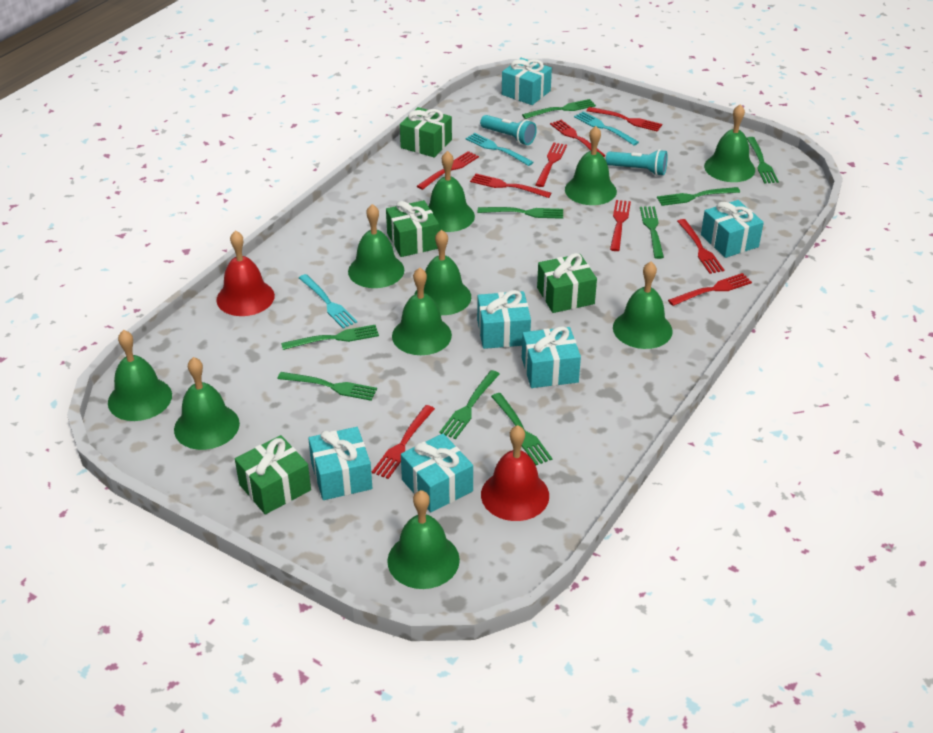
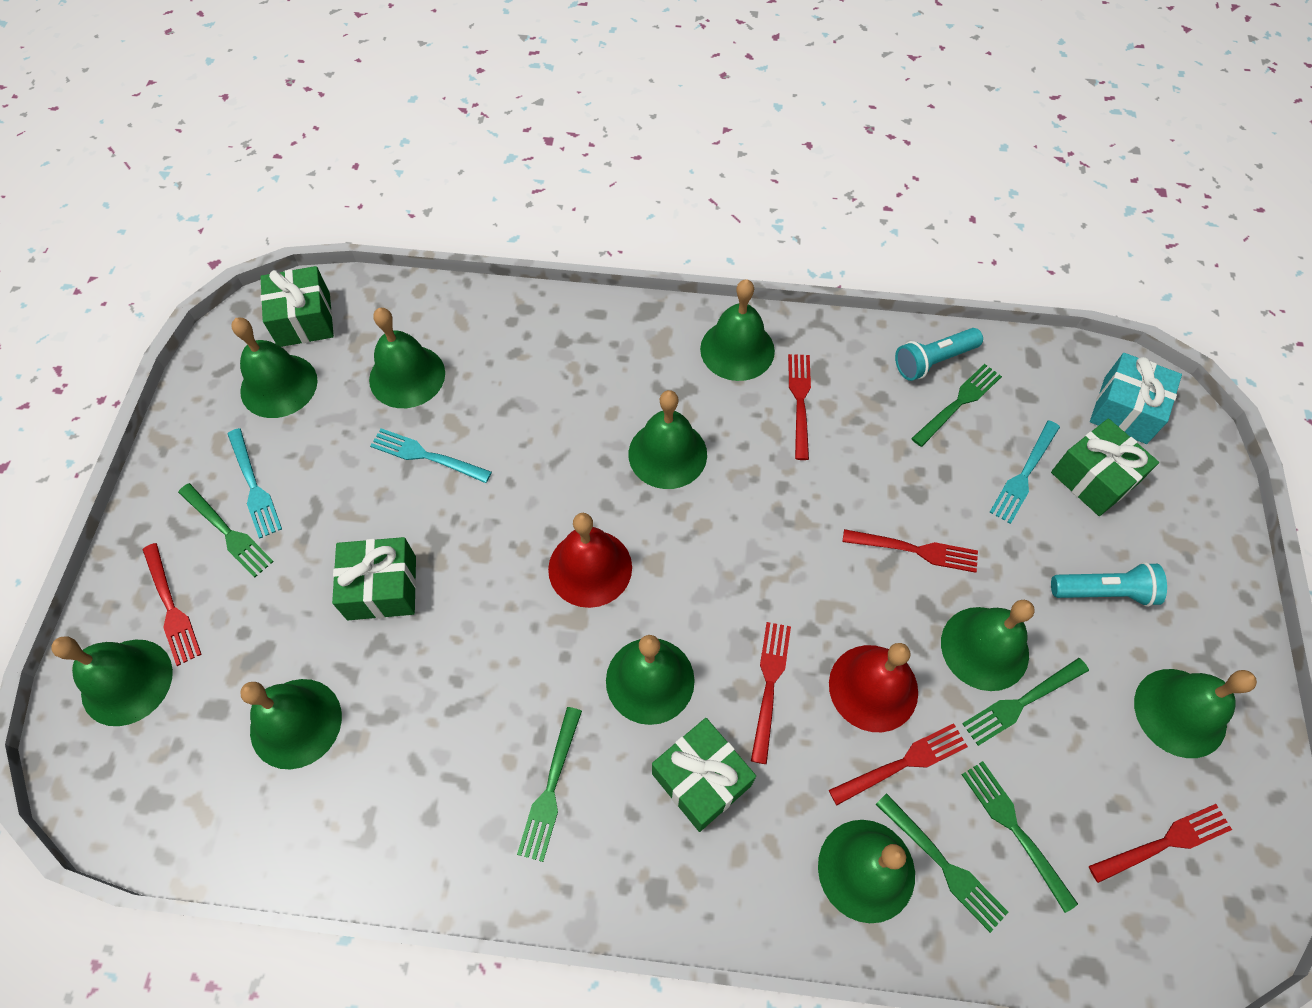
green fork: 9 -> 6
red fork: 9 -> 6
turquoise gift: 6 -> 1

